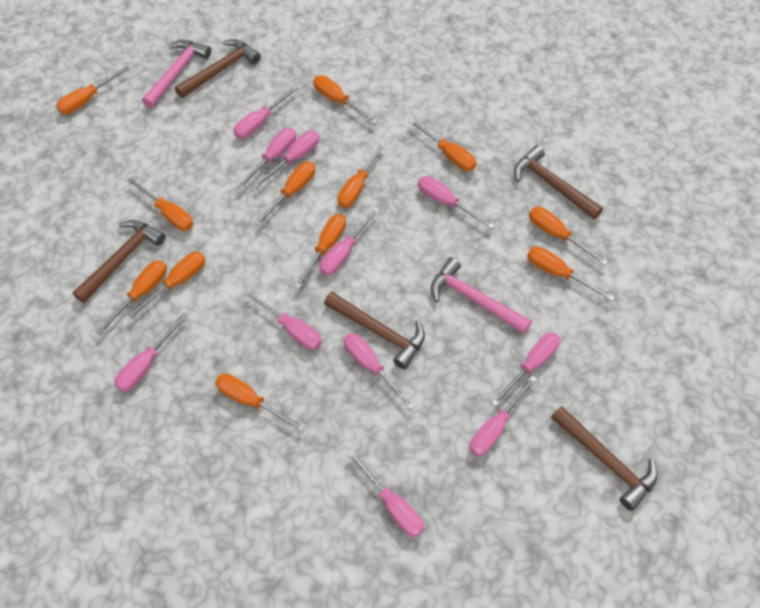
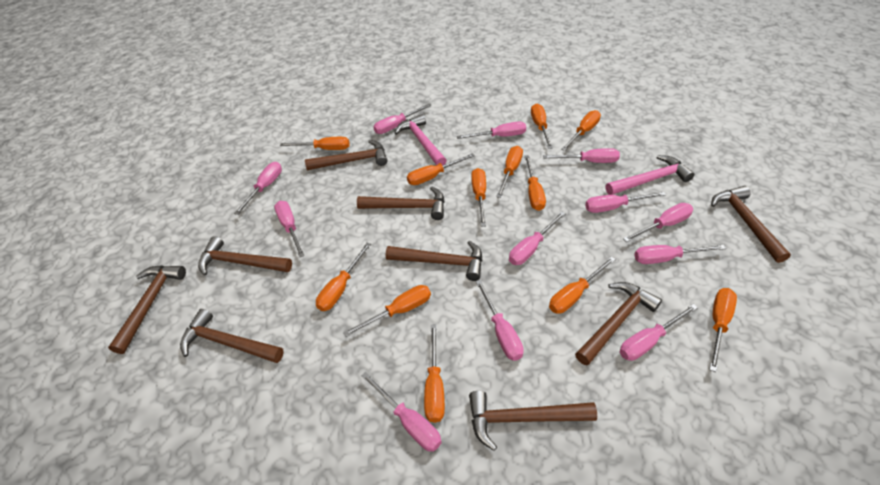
brown hammer: 5 -> 9
pink screwdriver: 11 -> 12

